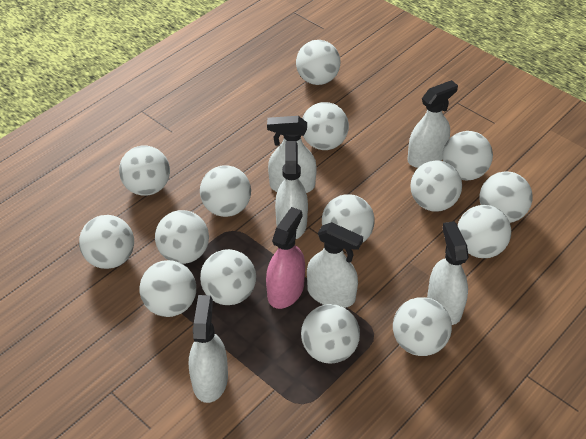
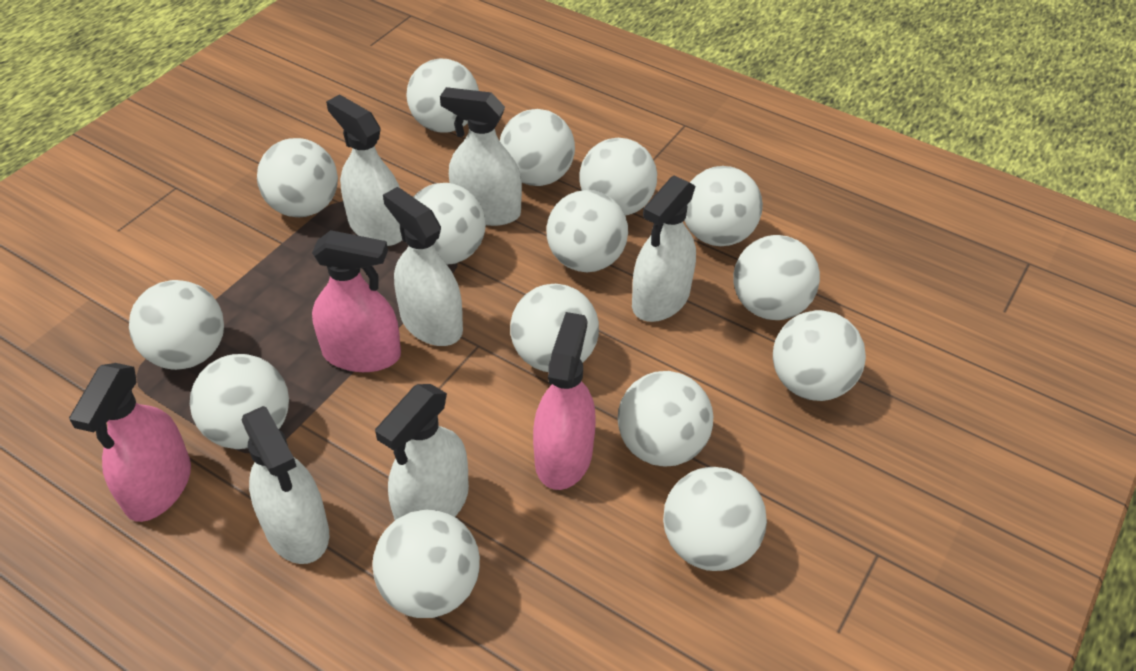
pink spray bottle: 1 -> 3

